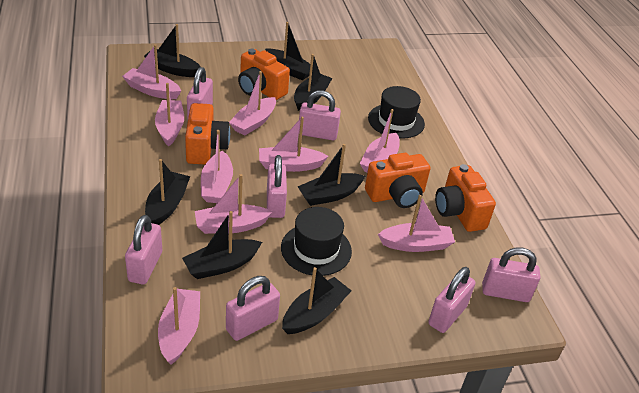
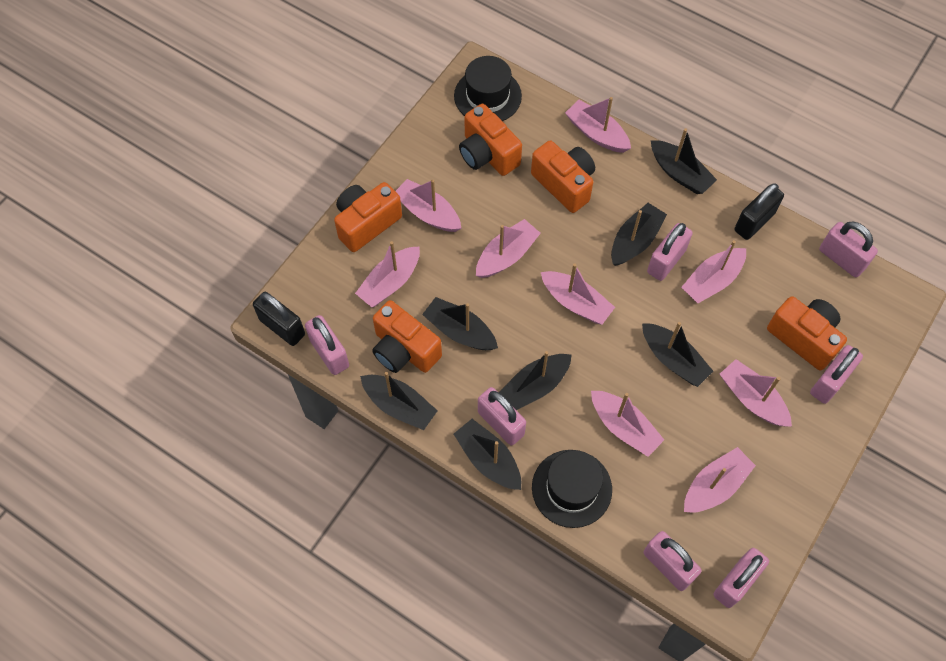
black padlock: 0 -> 2
orange camera: 4 -> 5

